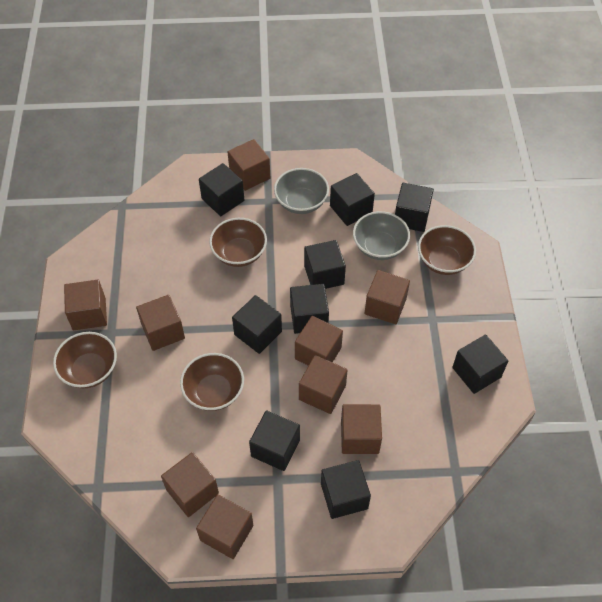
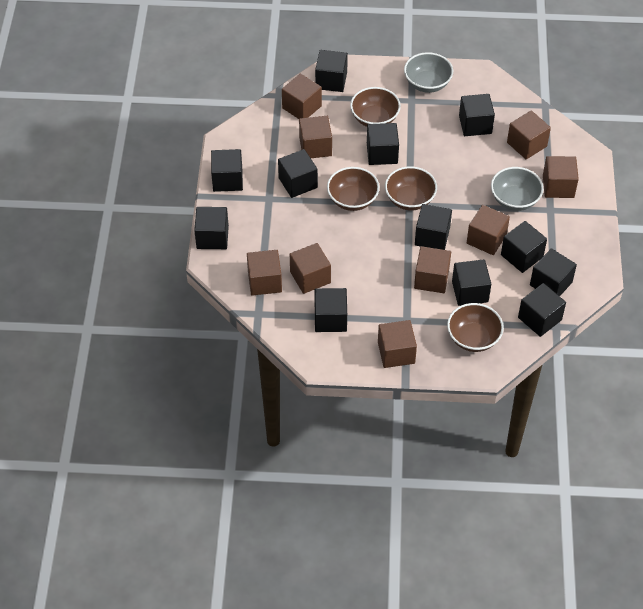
black cube: 9 -> 12

